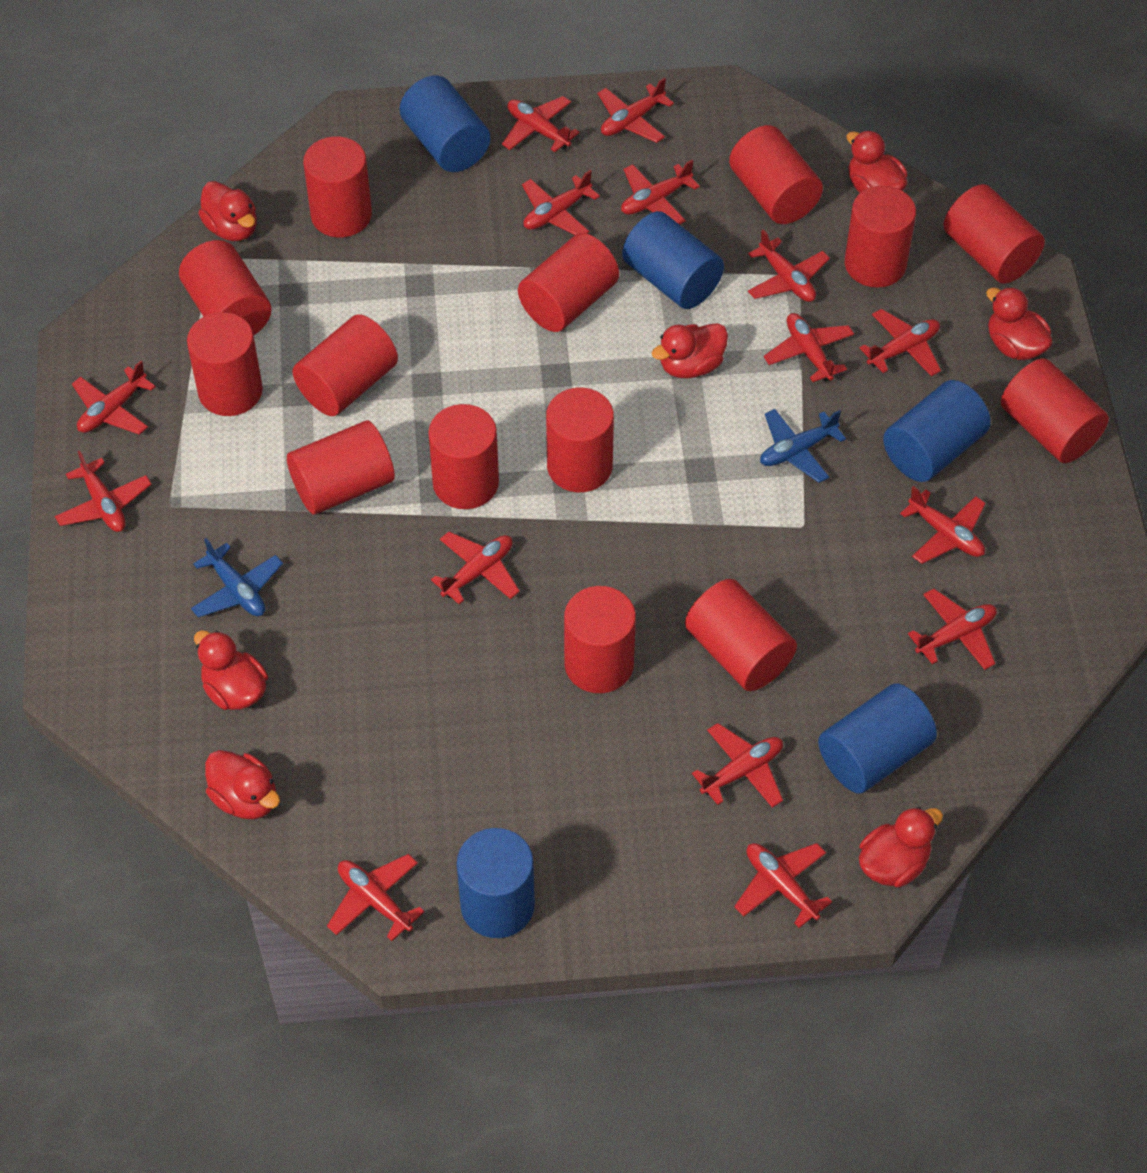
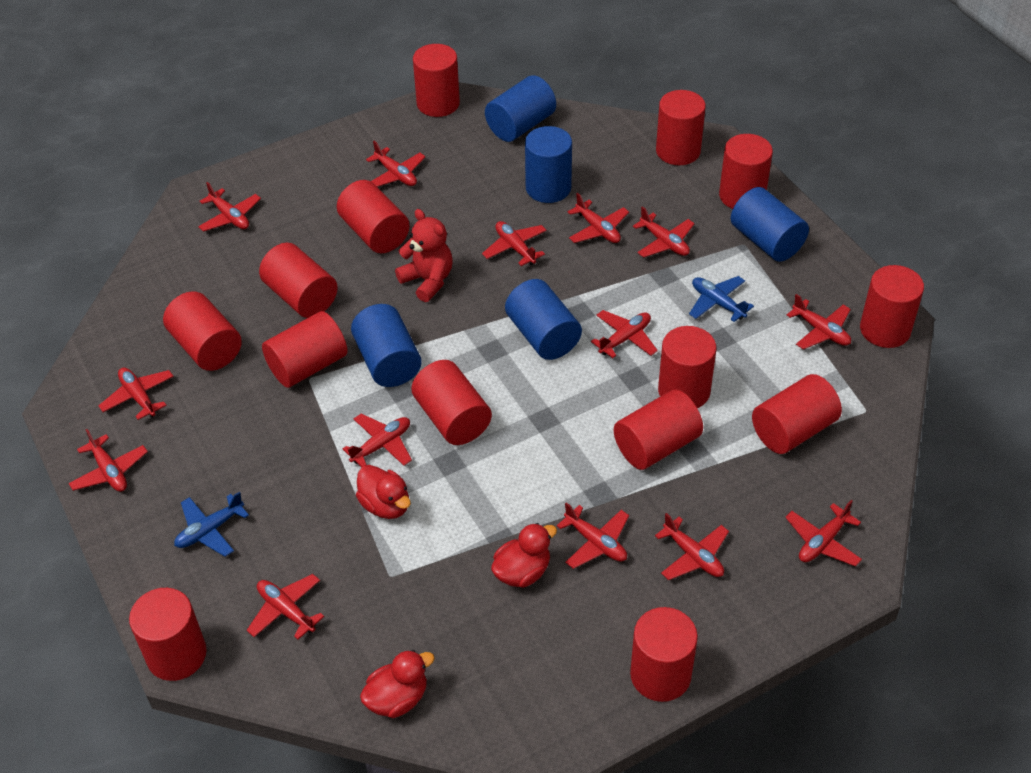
red duck: 7 -> 3
red plane: 15 -> 14
red teddy bear: 0 -> 1

